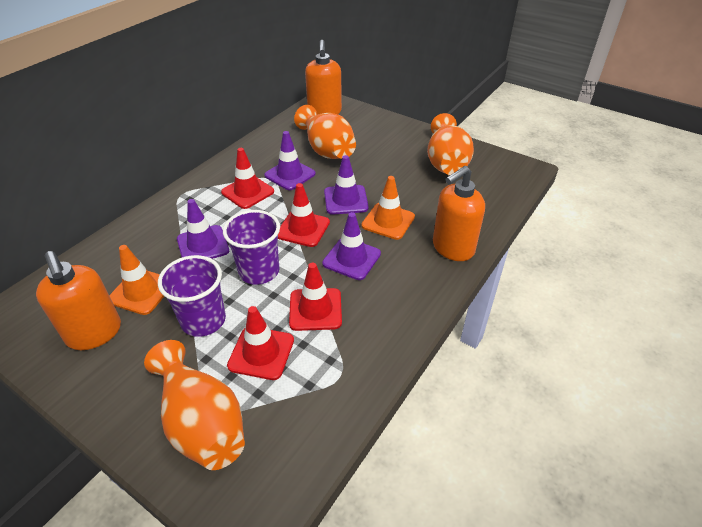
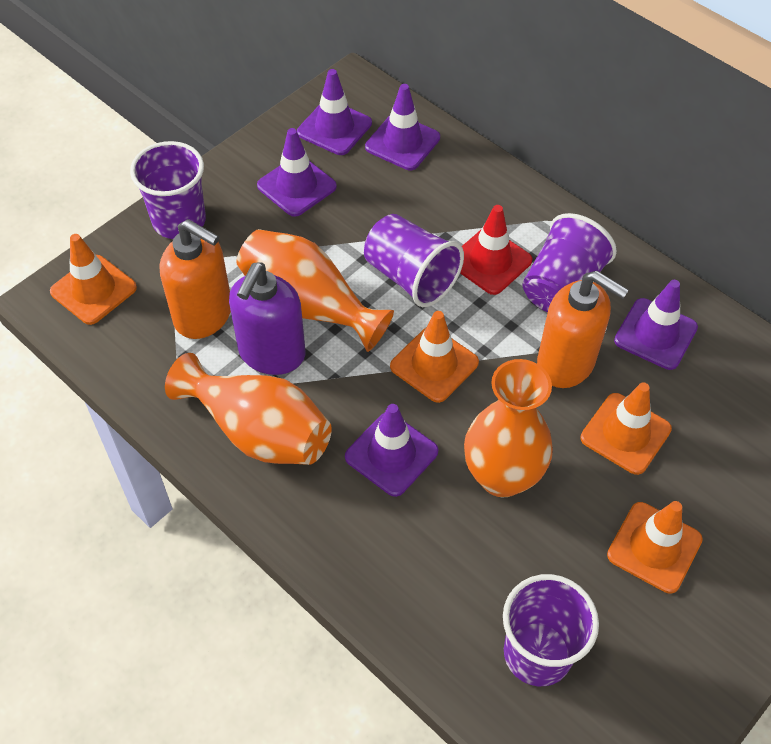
orange soap dispenser: 3 -> 2
orange traffic cone: 2 -> 4
purple cup: 2 -> 4
purple soap dispenser: 0 -> 1
purple traffic cone: 4 -> 5
red traffic cone: 4 -> 1

